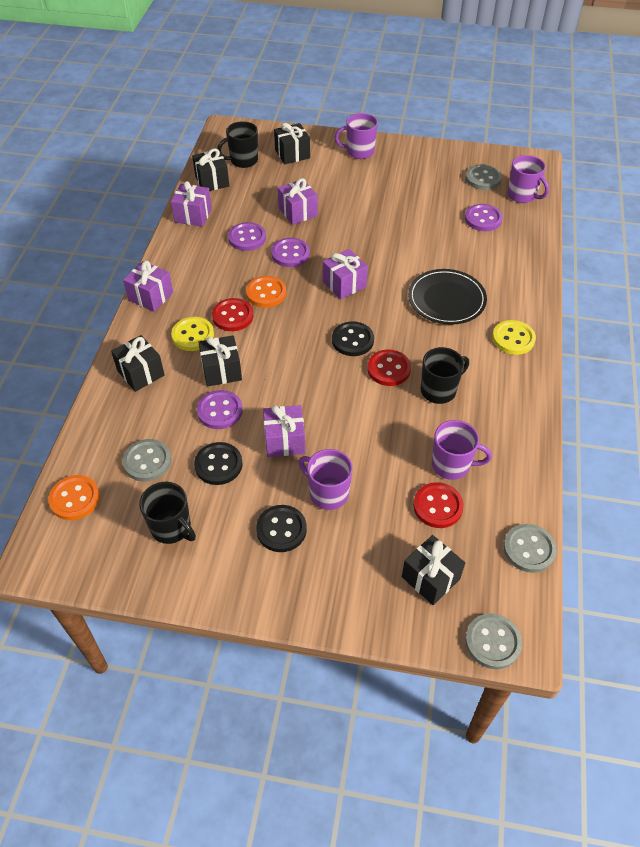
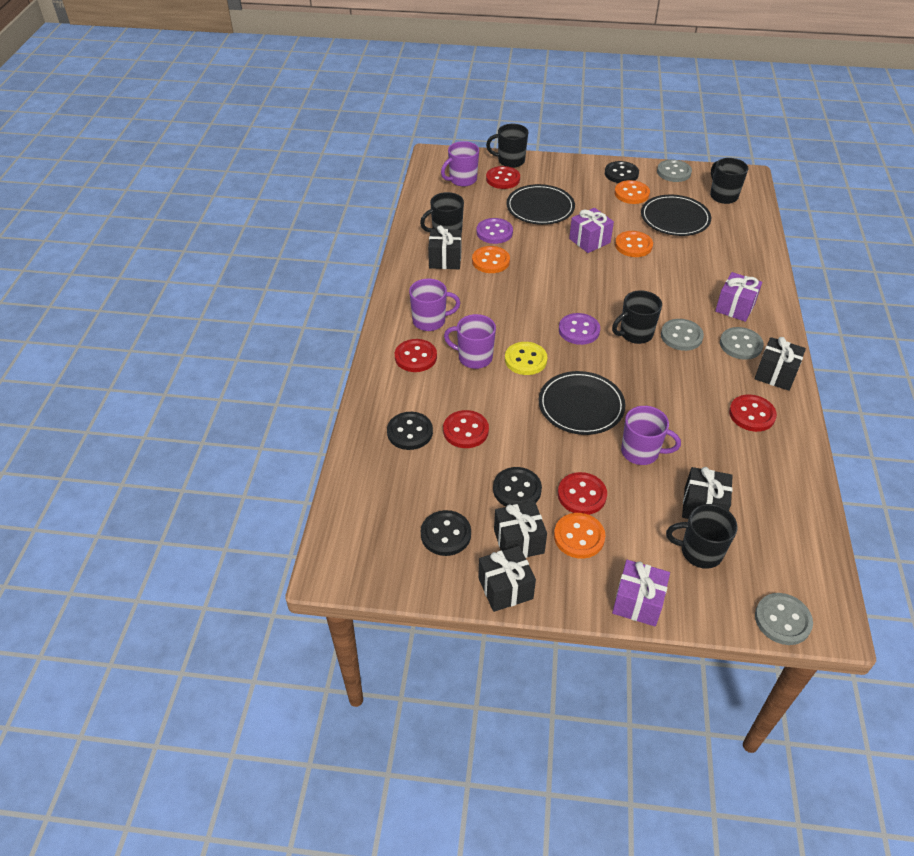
black button: 3 -> 4
black mug: 3 -> 5
black plate: 1 -> 3
orange button: 2 -> 4
purple button: 4 -> 2
purple gift: 5 -> 3
red button: 3 -> 5
yellow button: 2 -> 1

